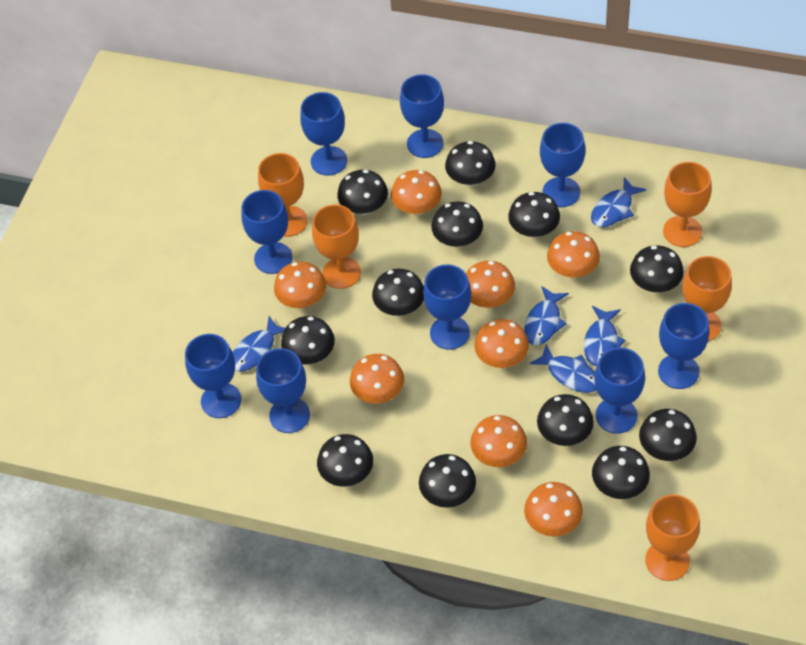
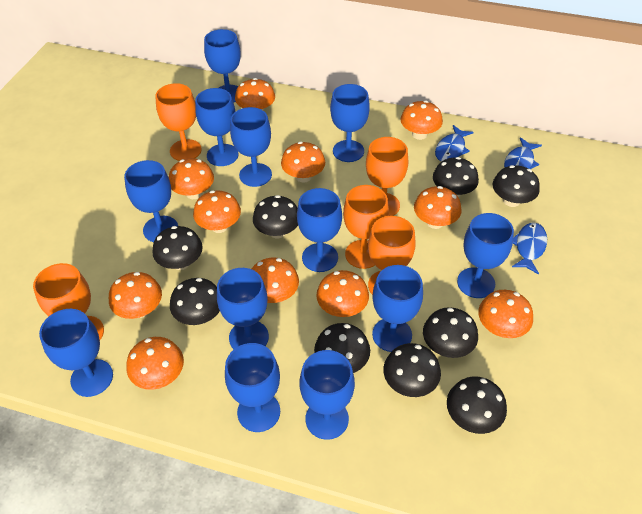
black mushroom: 12 -> 9
blue fish: 5 -> 3
blue goblet: 9 -> 12
orange mushroom: 8 -> 11

